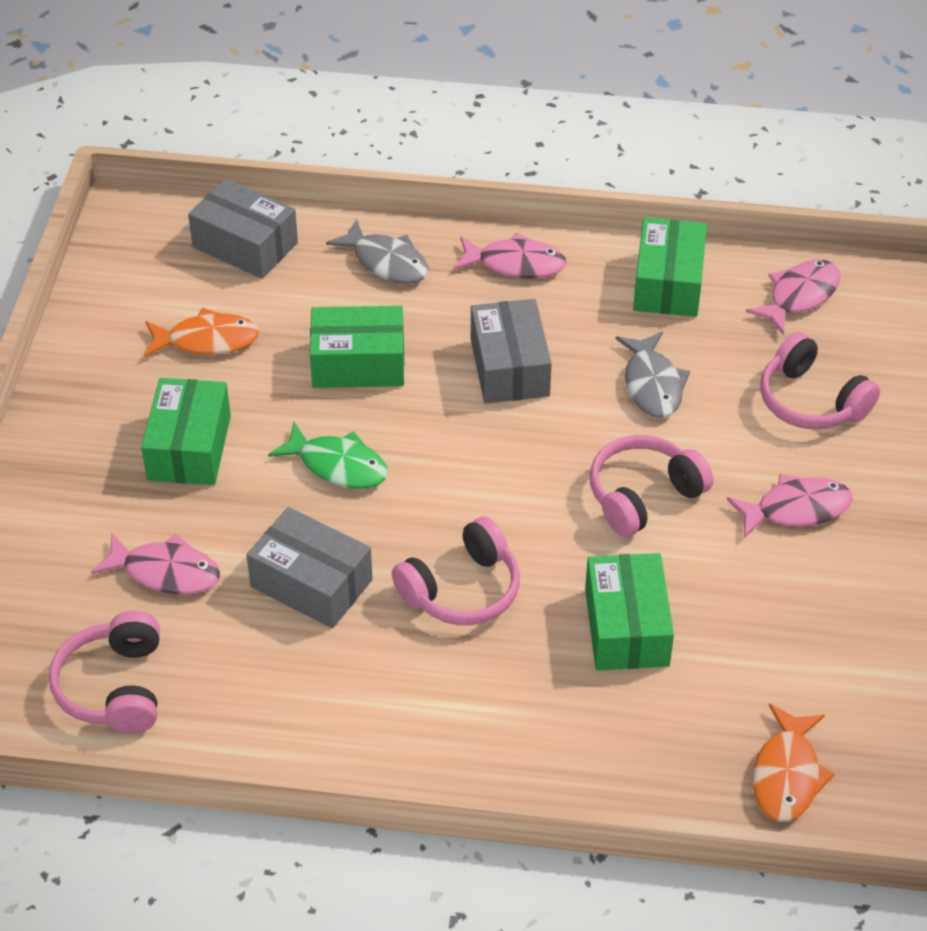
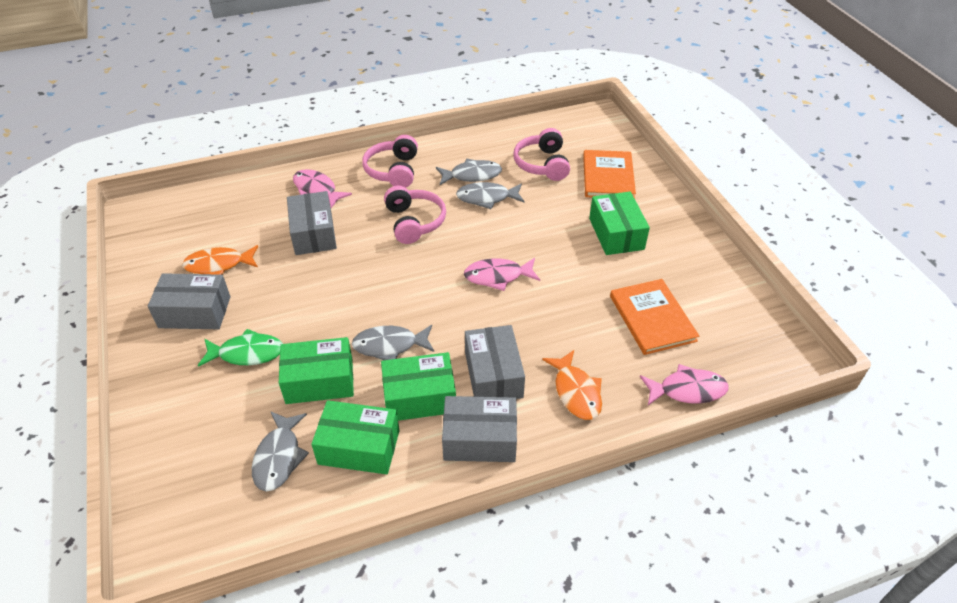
grey box: 3 -> 4
grey fish: 2 -> 4
orange book: 0 -> 2
pink fish: 4 -> 3
pink headphones: 4 -> 3

